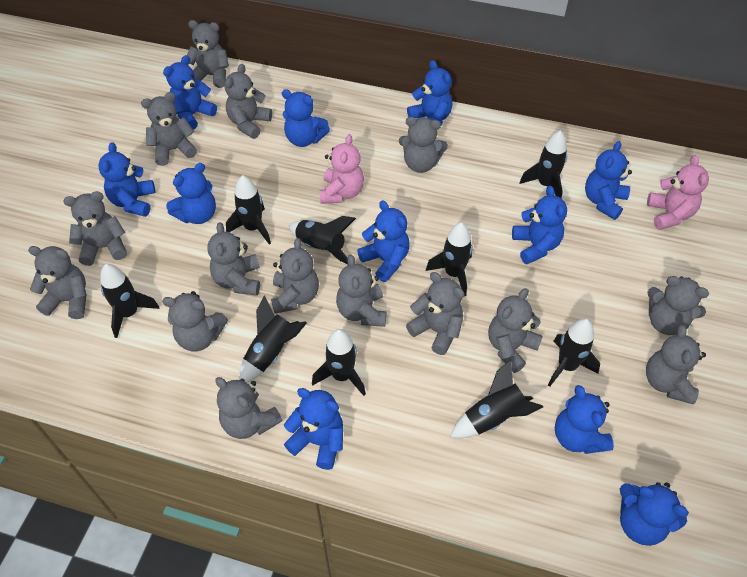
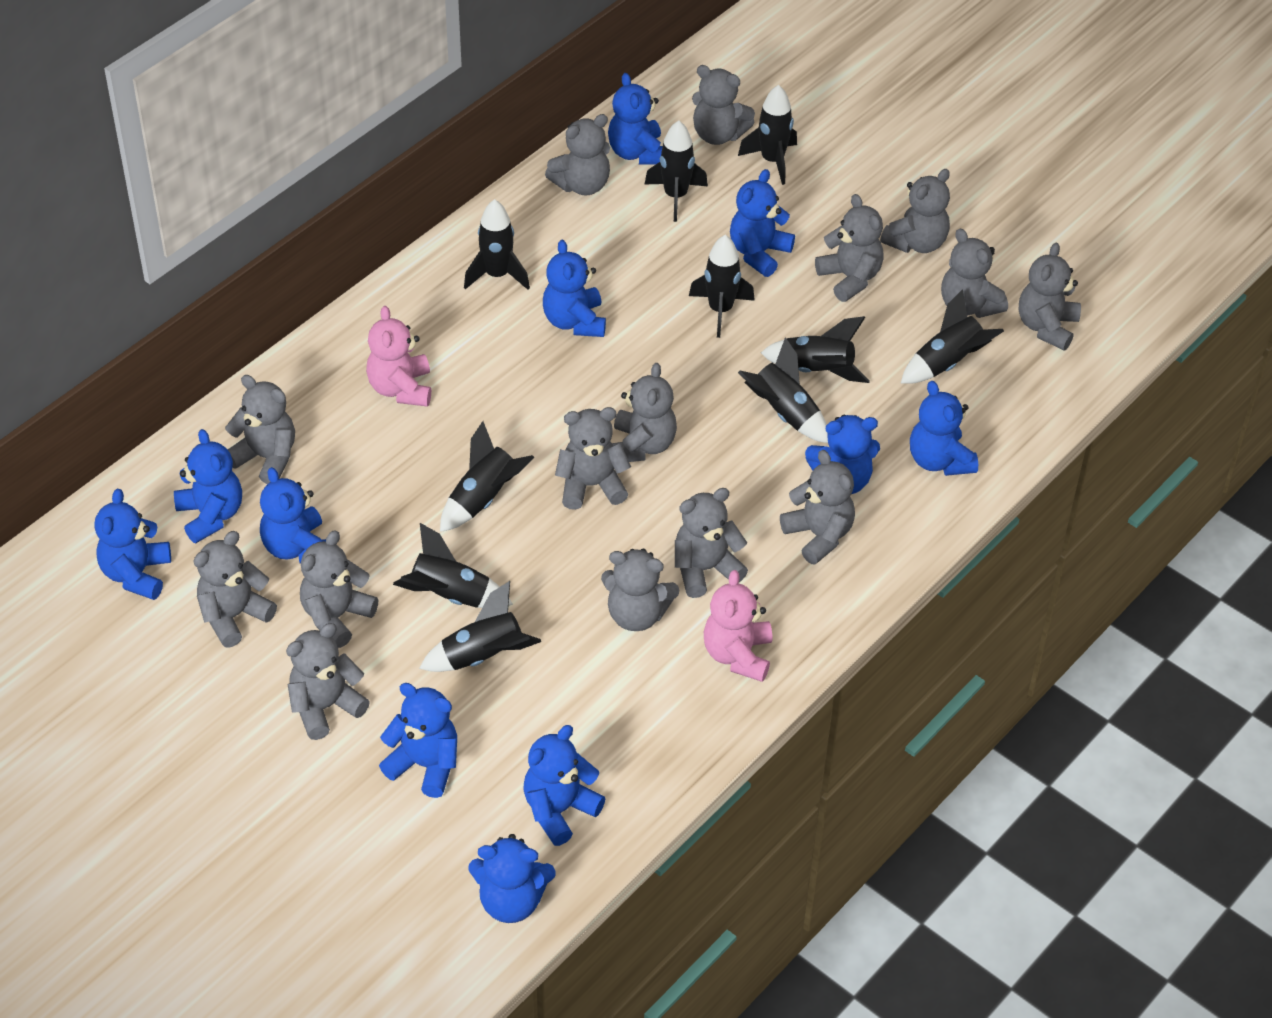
black rocket: 9 -> 10

